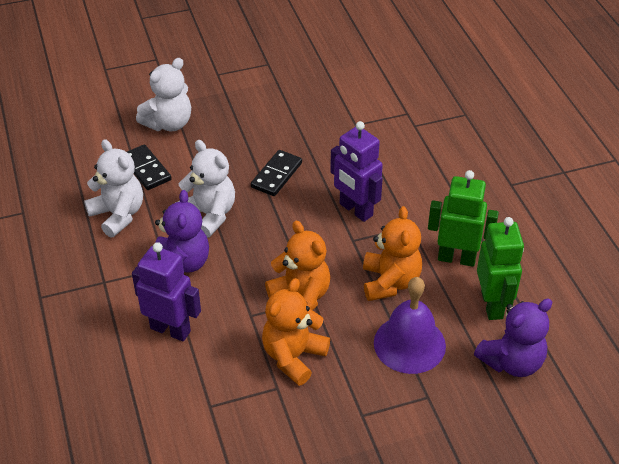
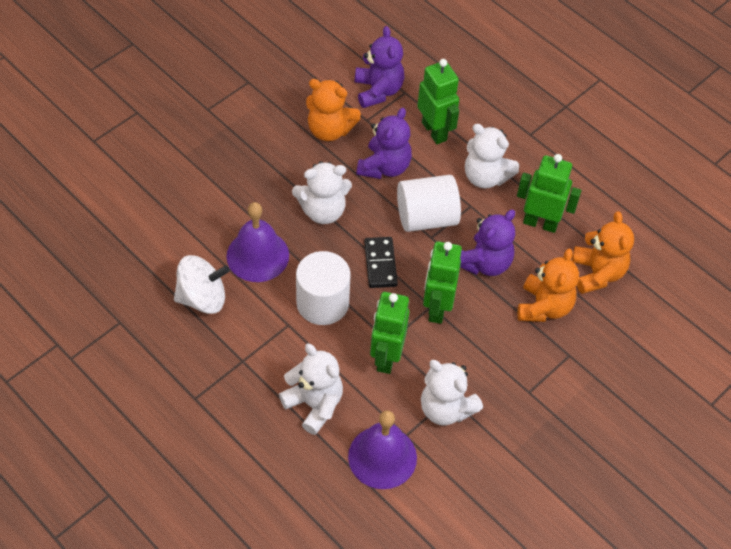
black domino: 2 -> 1
green robot: 2 -> 4
purple bell: 1 -> 2
purple robot: 2 -> 0
purple teddy bear: 2 -> 3
white cylinder: 0 -> 2
white spinning top: 0 -> 1
white teddy bear: 3 -> 4

